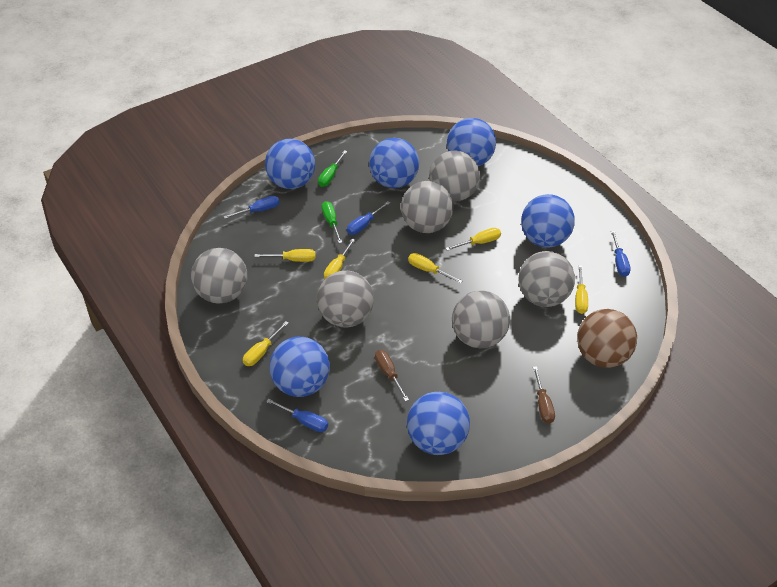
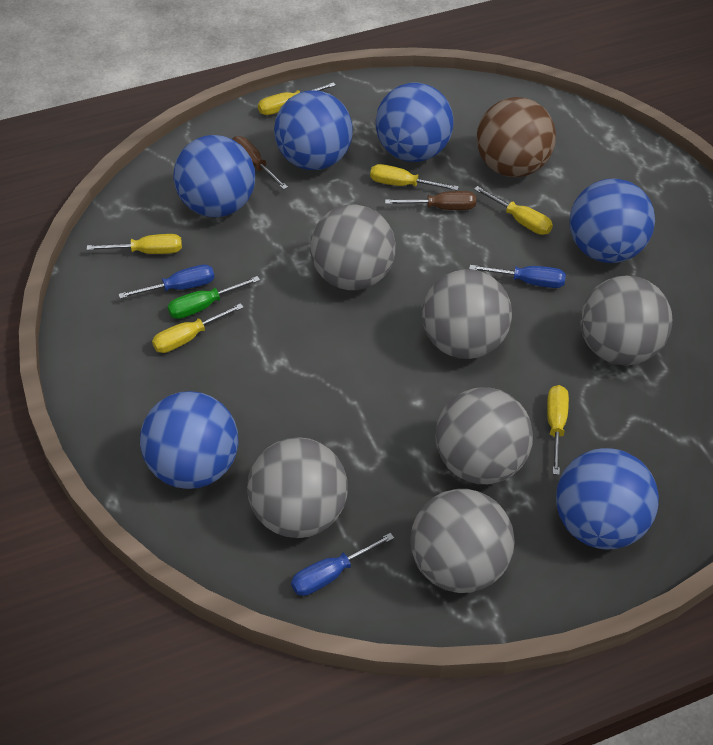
blue screwdriver: 4 -> 3
green screwdriver: 2 -> 1

